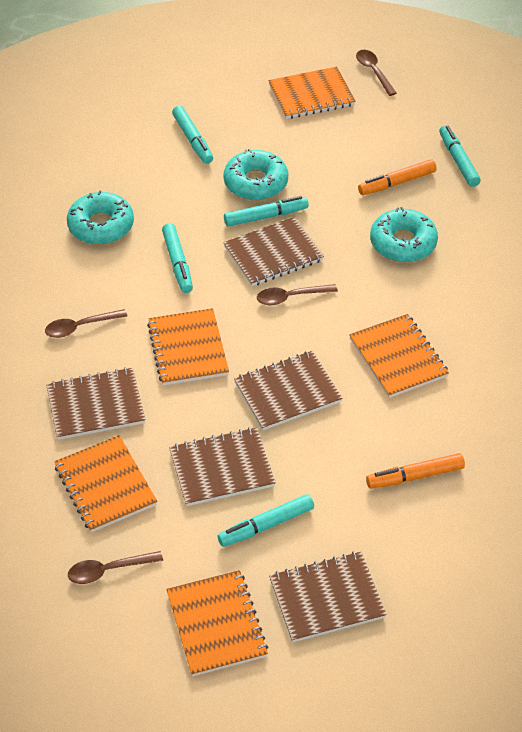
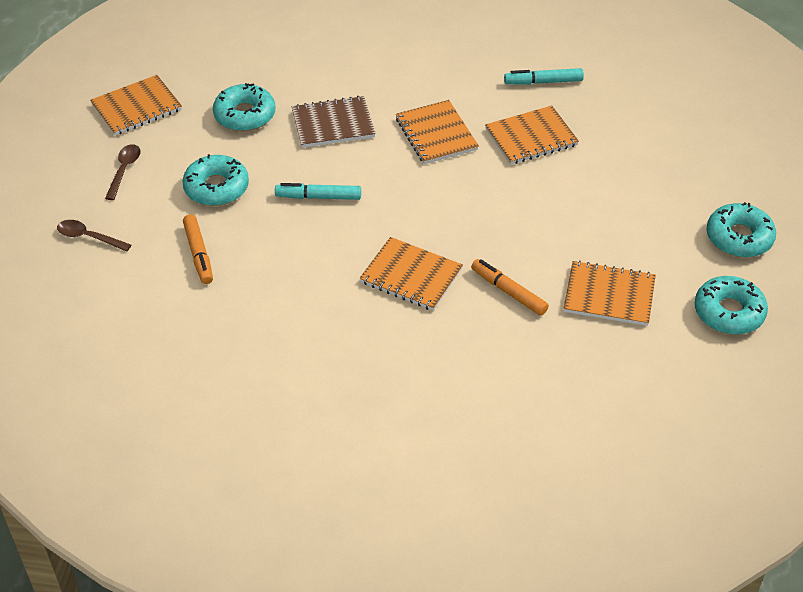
brown notebook: 5 -> 1
brown spoon: 4 -> 2
turquoise donut: 3 -> 4
turquoise marker: 5 -> 2

